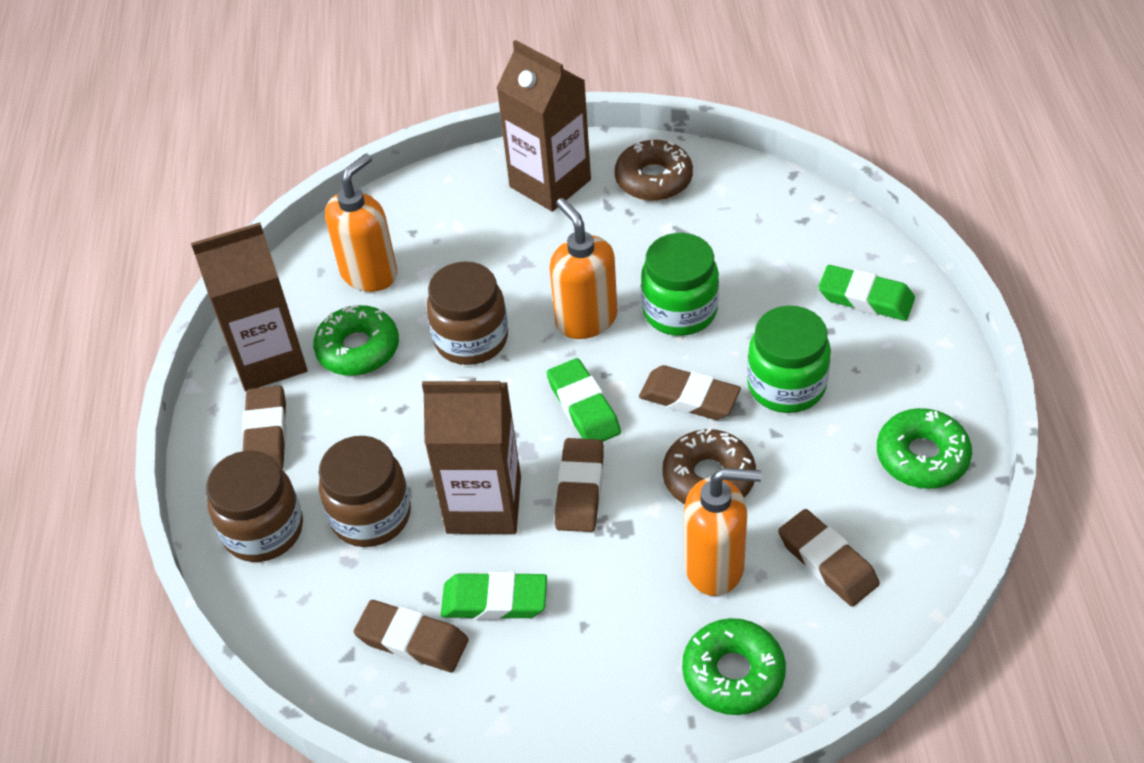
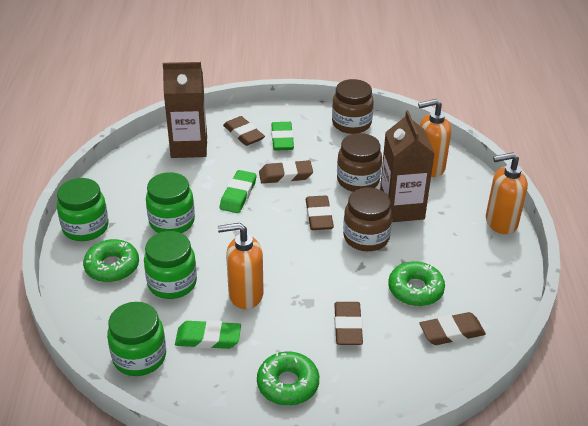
brown carton: 3 -> 2
brown donut: 2 -> 0
green jar: 2 -> 4

